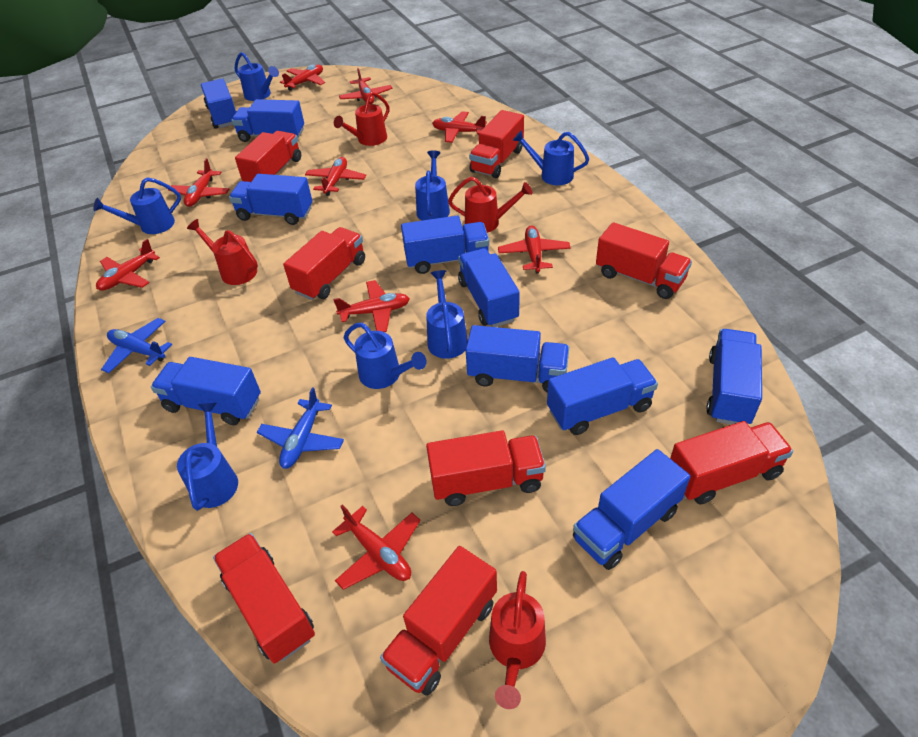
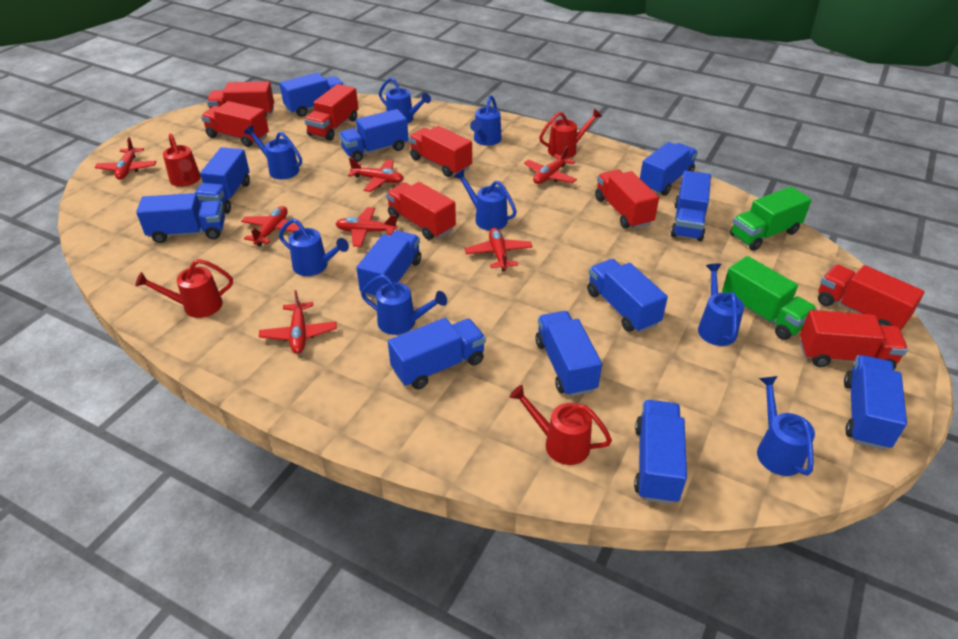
blue plane: 2 -> 0
blue truck: 10 -> 12
blue watering can: 7 -> 8
green truck: 0 -> 2
red plane: 9 -> 7

